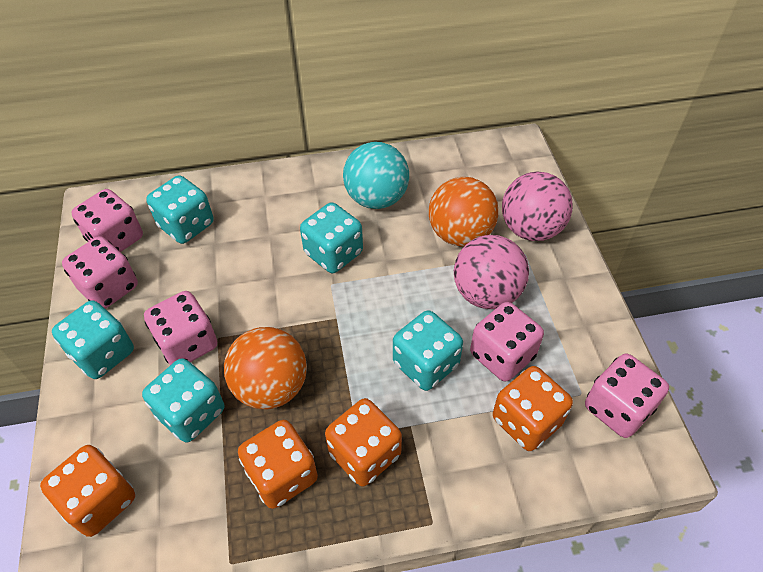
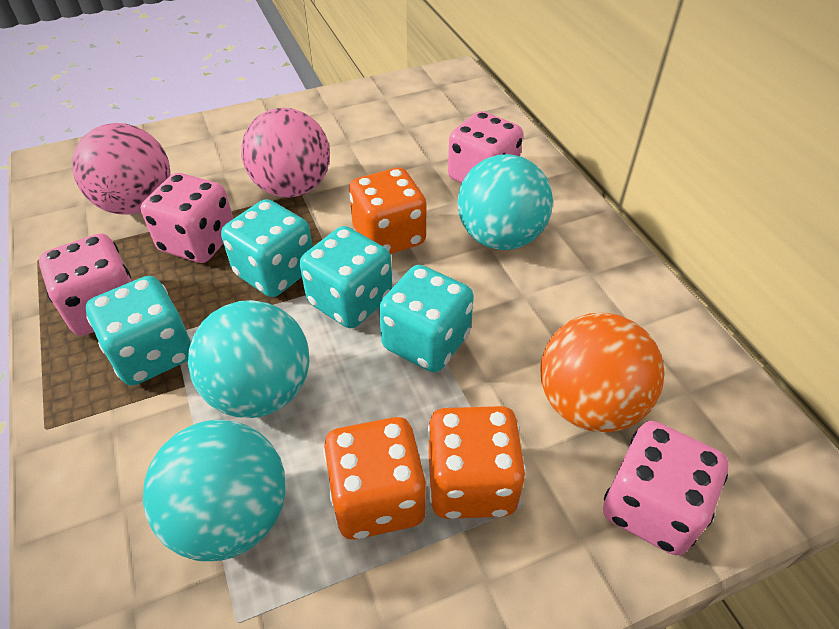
orange ball: 2 -> 1
orange dice: 4 -> 3
pink dice: 5 -> 4
turquoise ball: 1 -> 3
turquoise dice: 5 -> 4

